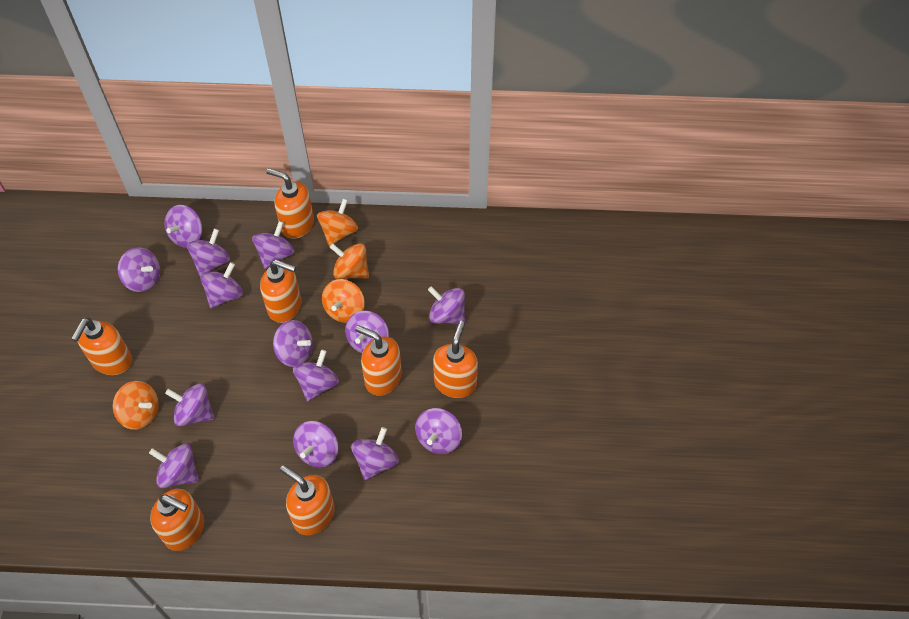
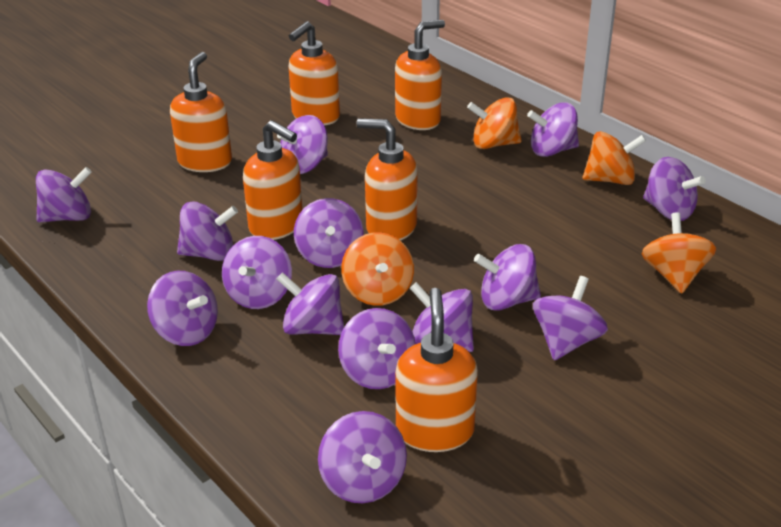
orange soap dispenser: 7 -> 6

